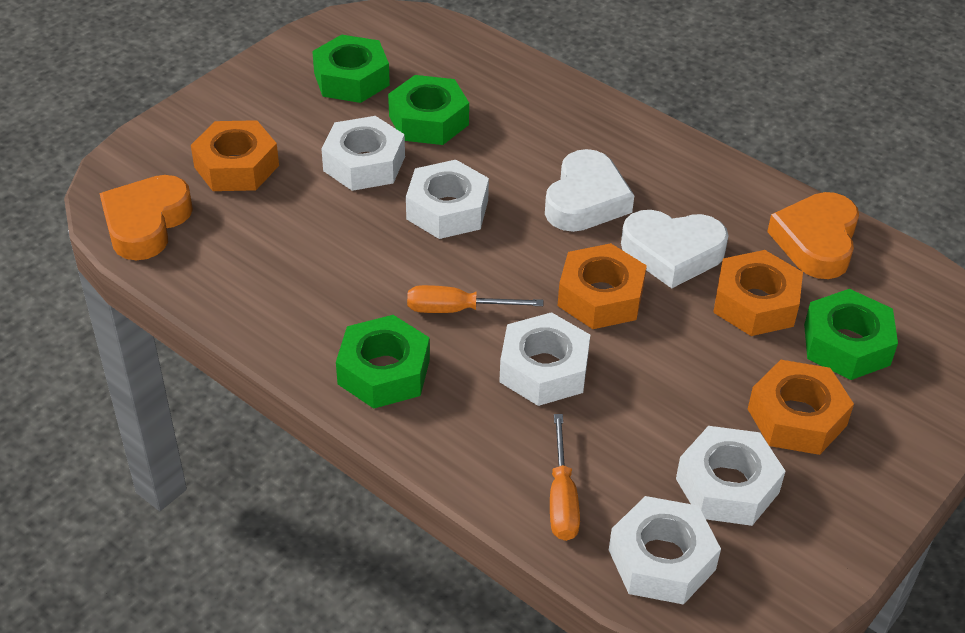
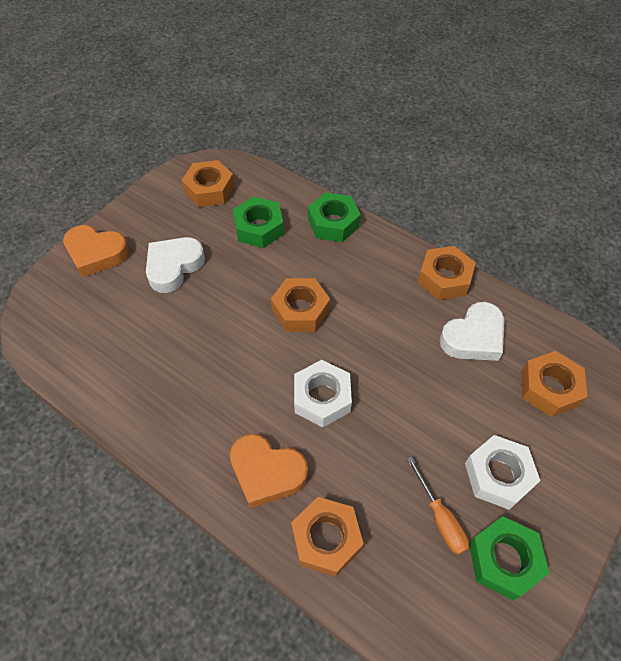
green nut: 4 -> 3
orange nut: 4 -> 5
orange screwdriver: 2 -> 1
white nut: 5 -> 2

